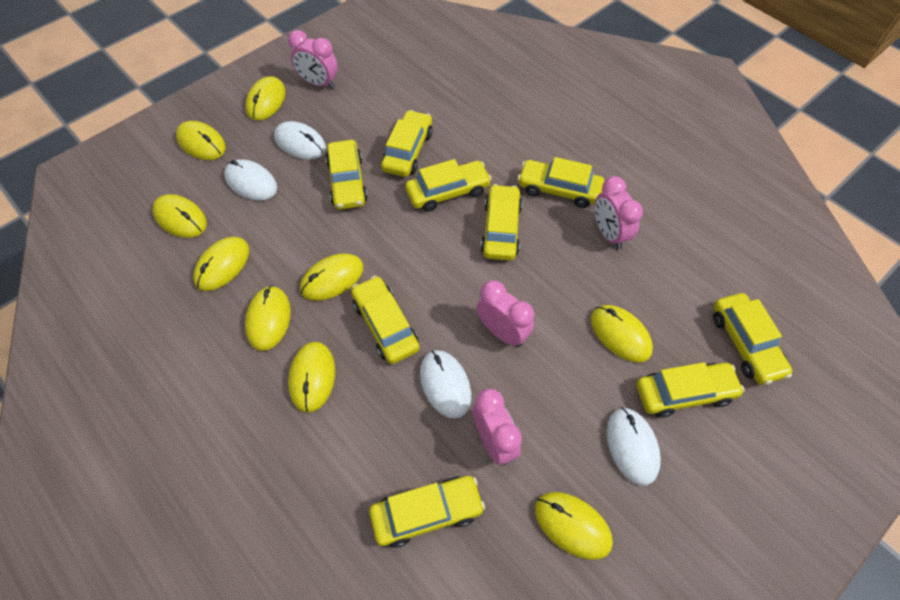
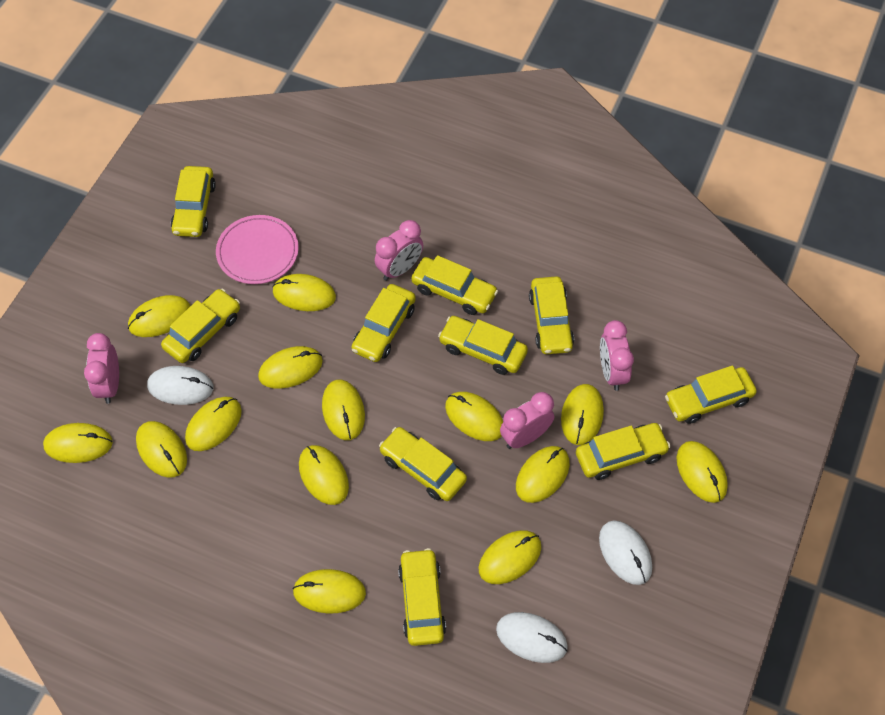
pink plate: 0 -> 1
white mouse: 4 -> 3
yellow car: 9 -> 10
yellow mouse: 9 -> 14

